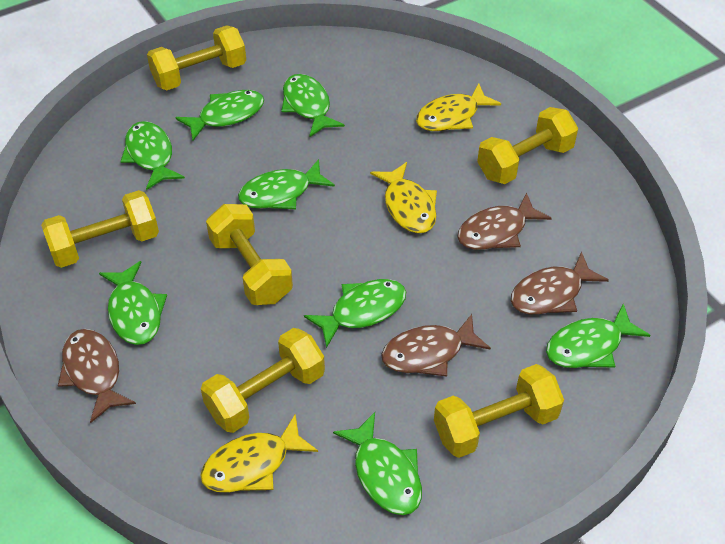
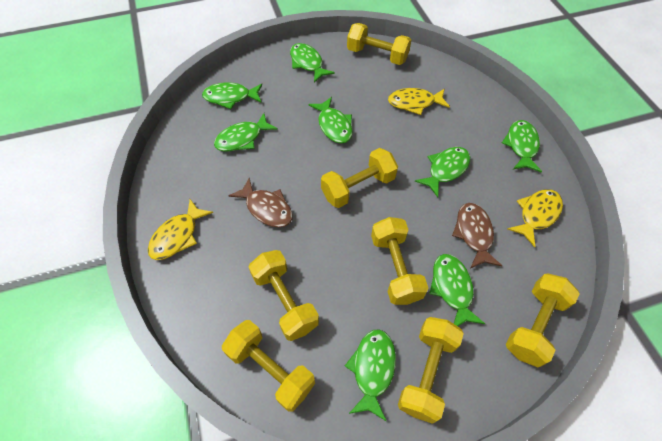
brown fish: 4 -> 2
yellow dumbbell: 6 -> 7

